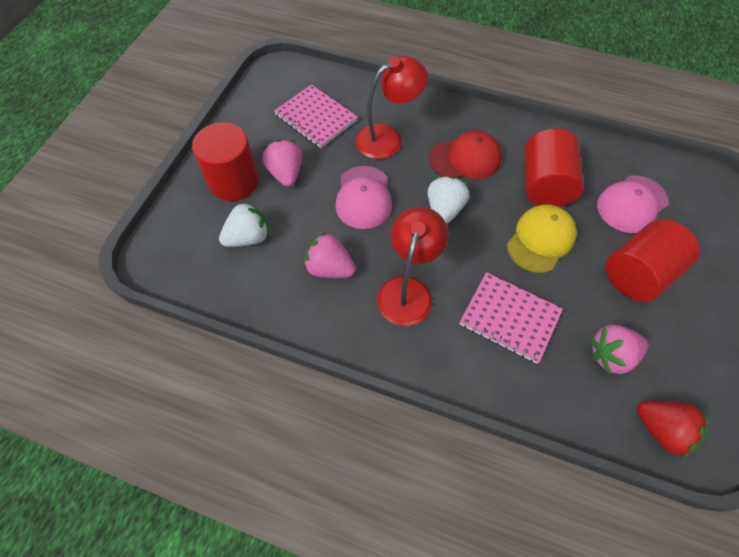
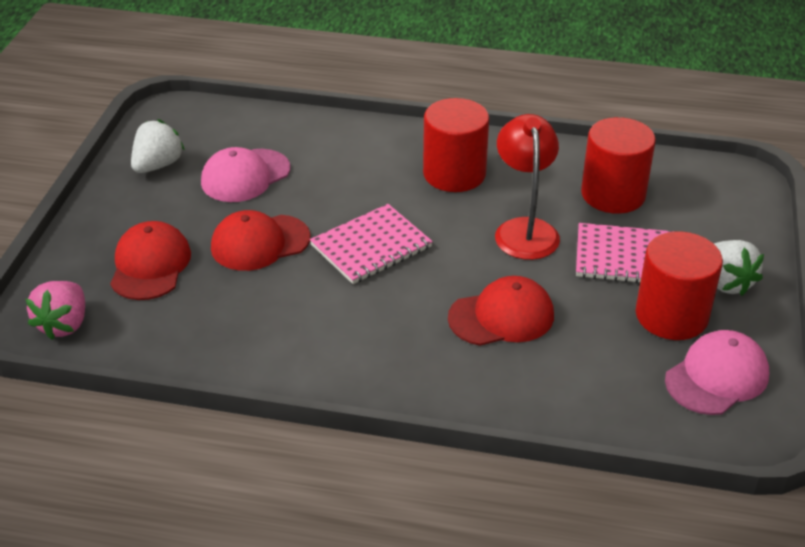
pink strawberry: 3 -> 1
red cap: 1 -> 3
red lamp: 2 -> 1
red strawberry: 1 -> 0
yellow cap: 1 -> 0

